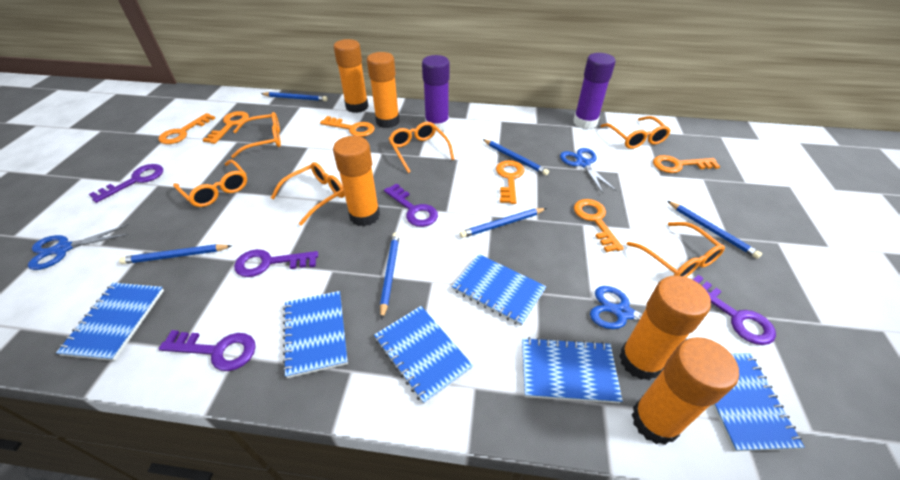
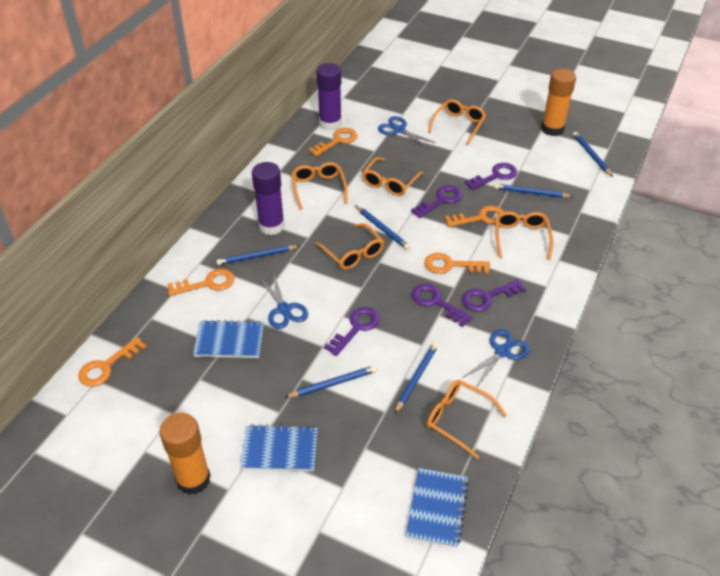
blue notebook: 6 -> 3
orange glue stick: 5 -> 2
orange key: 6 -> 5

